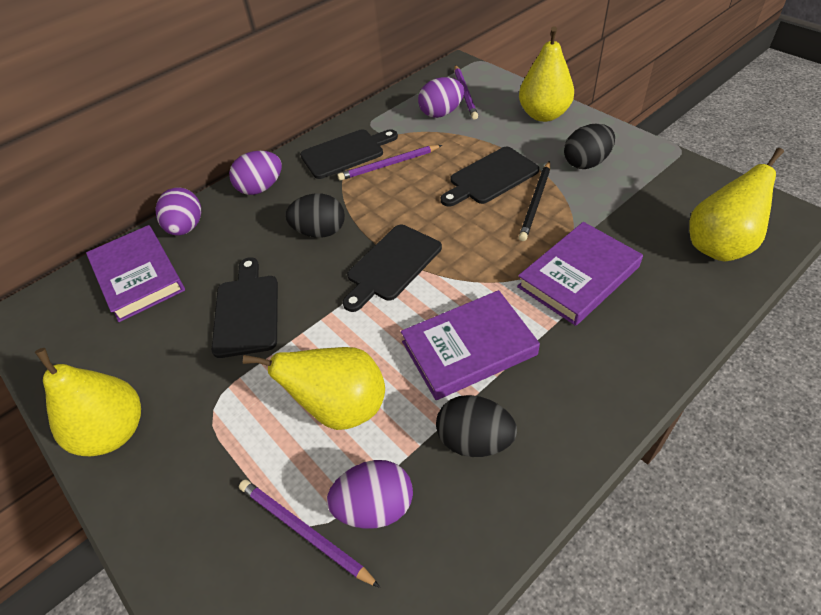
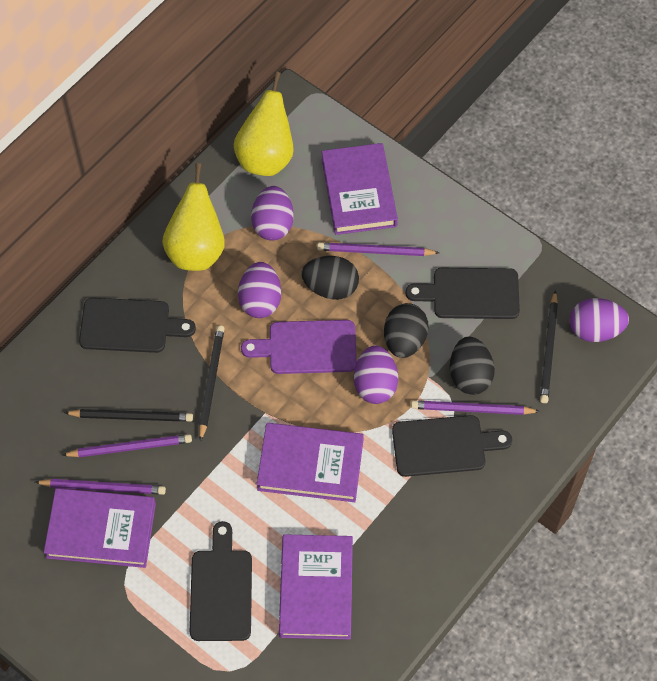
black pencil: 1 -> 3
purple book: 3 -> 4
purple cutting board: 0 -> 1
purple pencil: 3 -> 4
yellow pear: 4 -> 2

